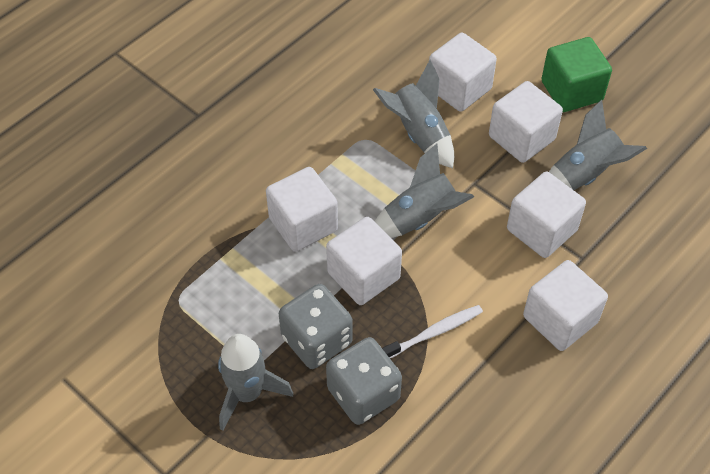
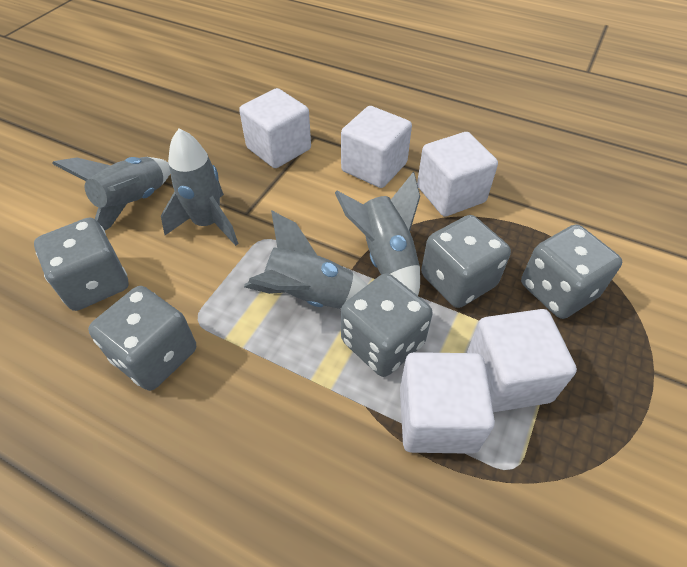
green cube: 1 -> 0
grey dice: 2 -> 5
white cube: 6 -> 5
white toothbrush: 1 -> 0

